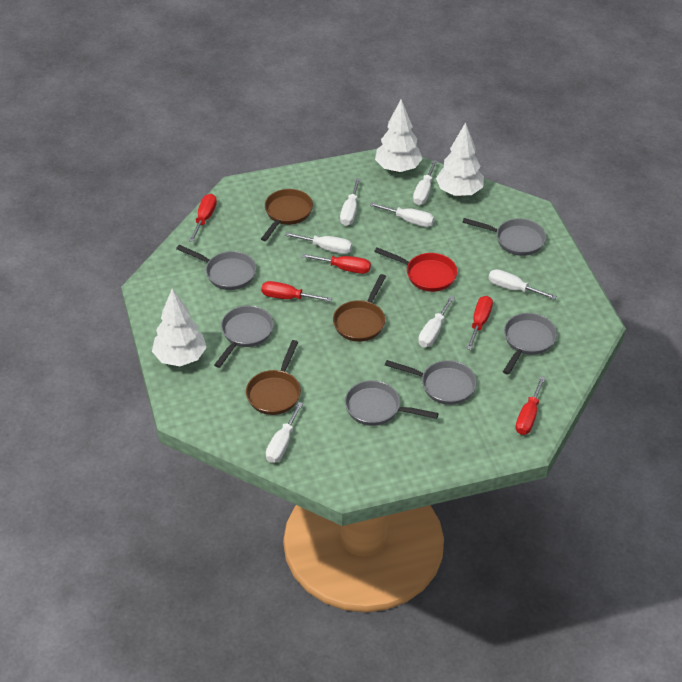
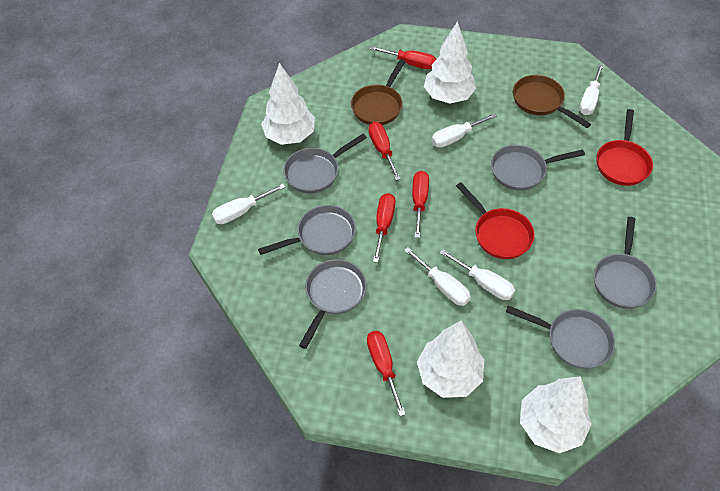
brown pan: 3 -> 2
red pan: 1 -> 2
white screwdriver: 7 -> 5
white tree: 3 -> 4

